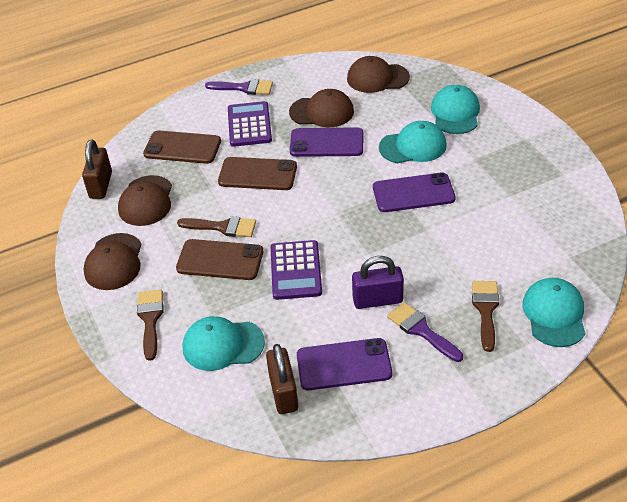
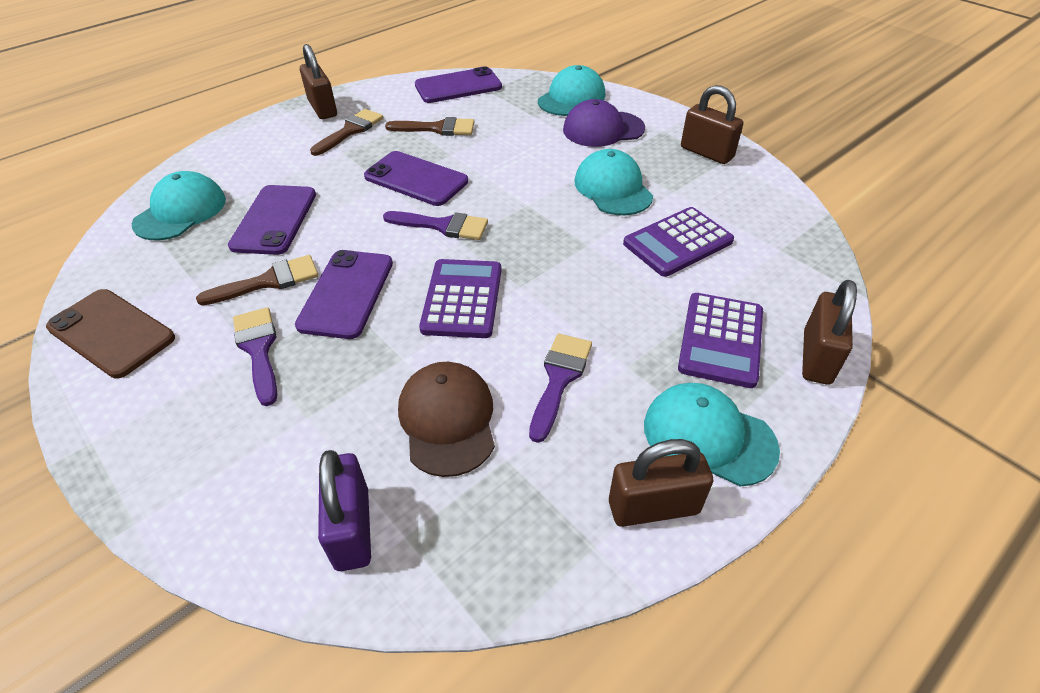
brown cap: 4 -> 1
brown padlock: 2 -> 4
brown phone: 3 -> 1
purple brush: 2 -> 3
purple calculator: 2 -> 3
purple cap: 0 -> 1
purple phone: 3 -> 4

